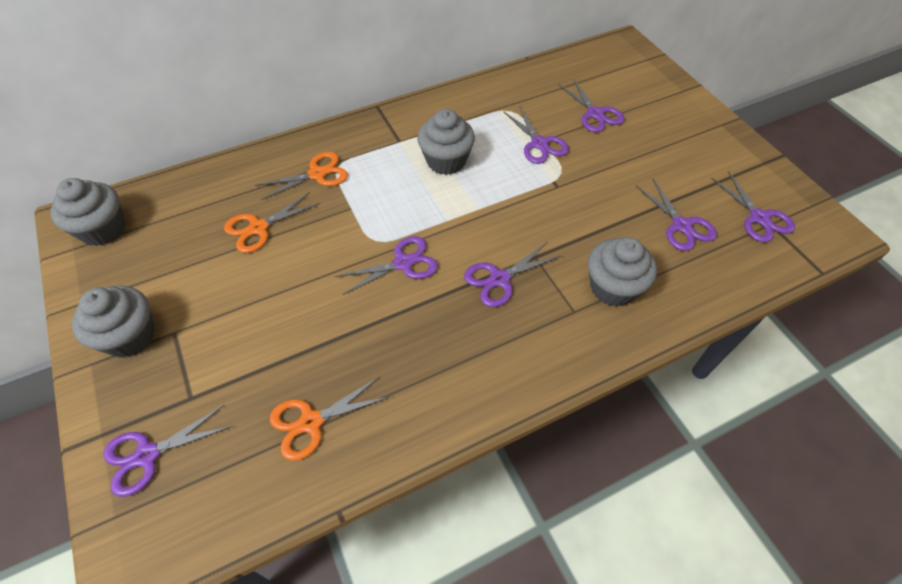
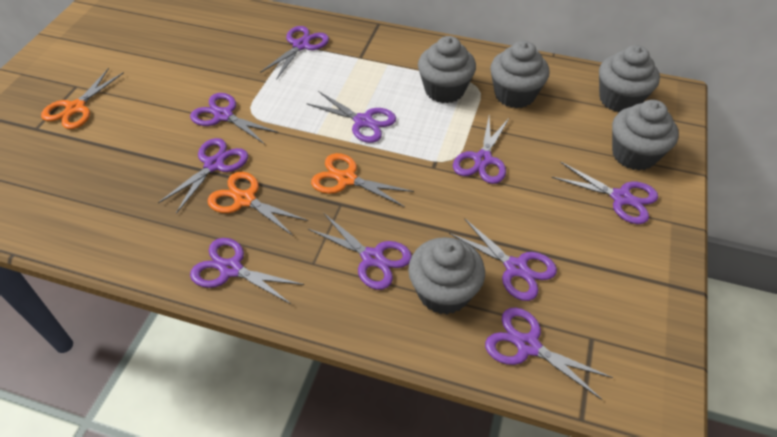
grey cupcake: 4 -> 5
purple scissors: 7 -> 10

